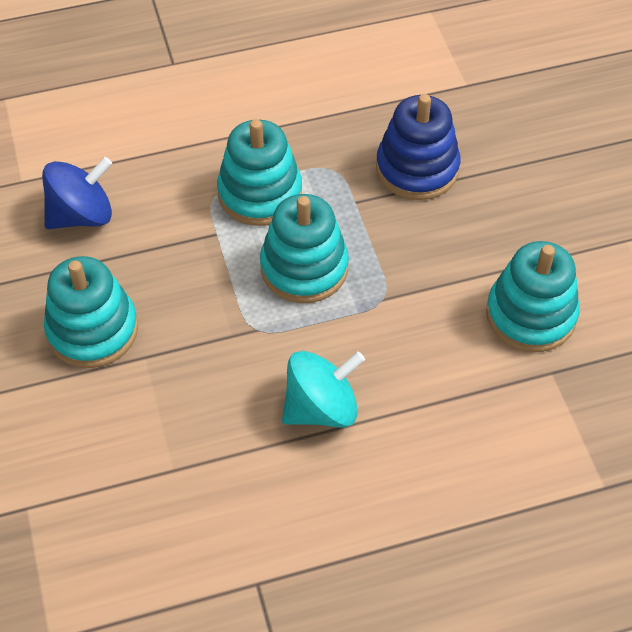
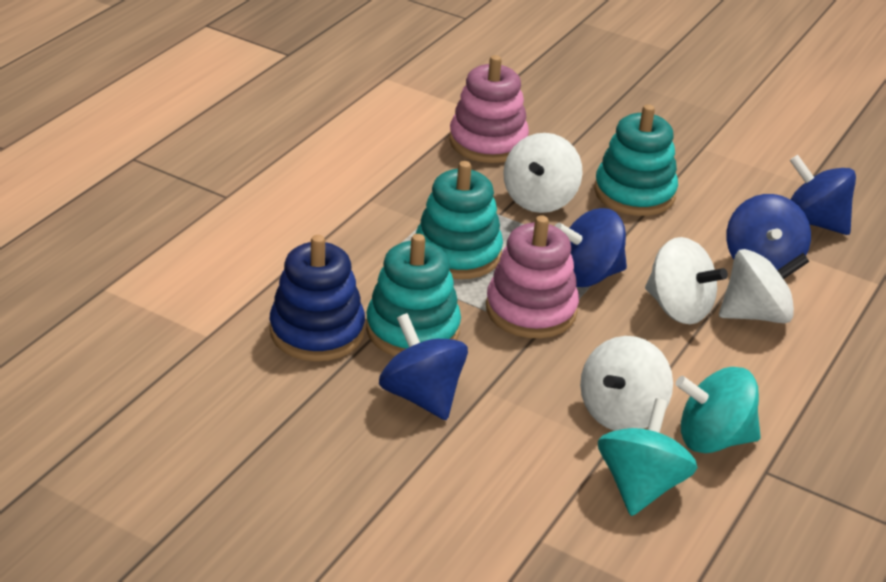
blue spinning top: 1 -> 4
pink stacking toy: 0 -> 2
turquoise spinning top: 1 -> 2
turquoise stacking toy: 4 -> 3
white spinning top: 0 -> 4

